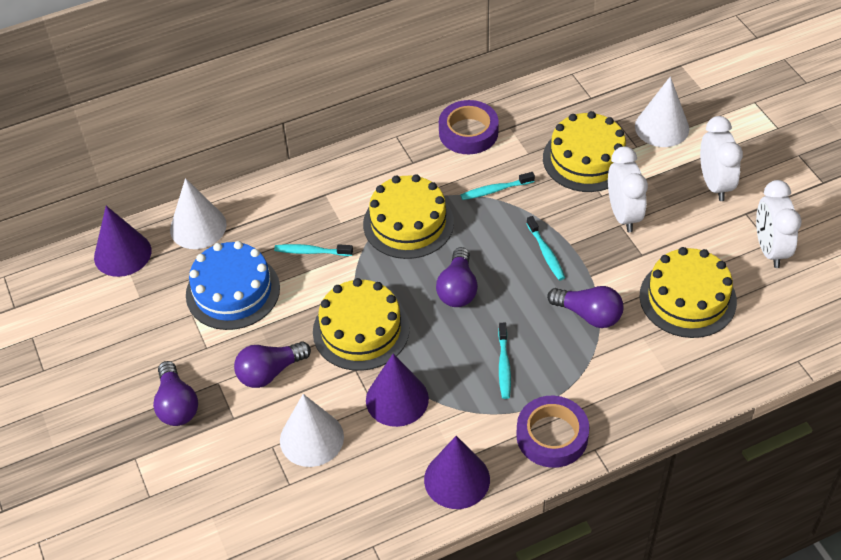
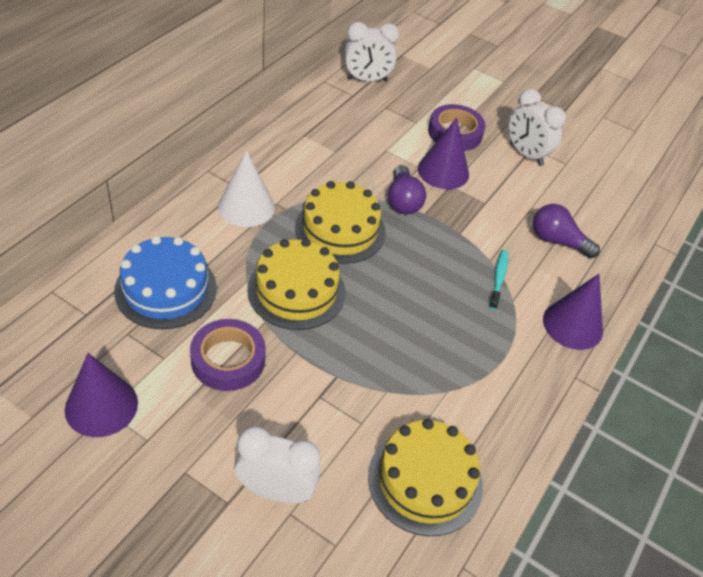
purple light bulb: 4 -> 2
turquoise toothbrush: 4 -> 1
white cone: 3 -> 1
yellow cake: 4 -> 3

